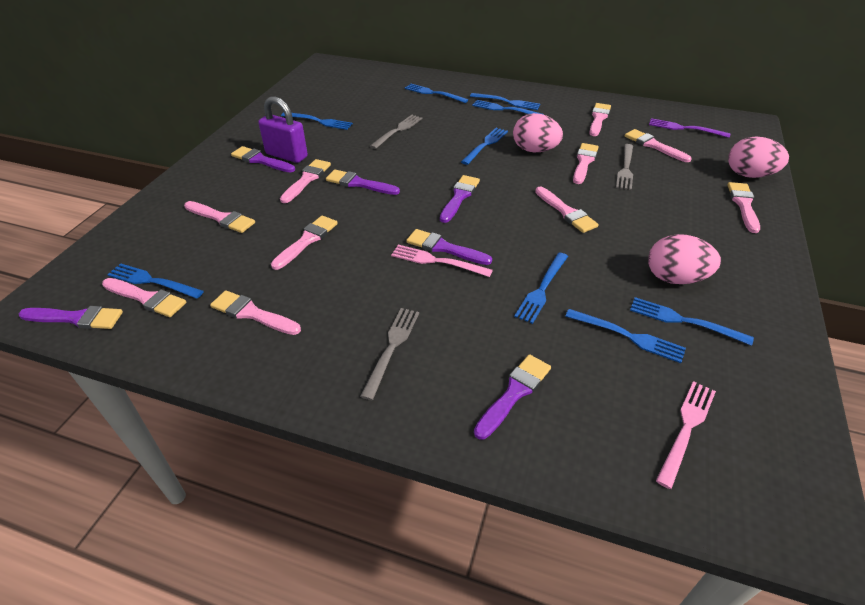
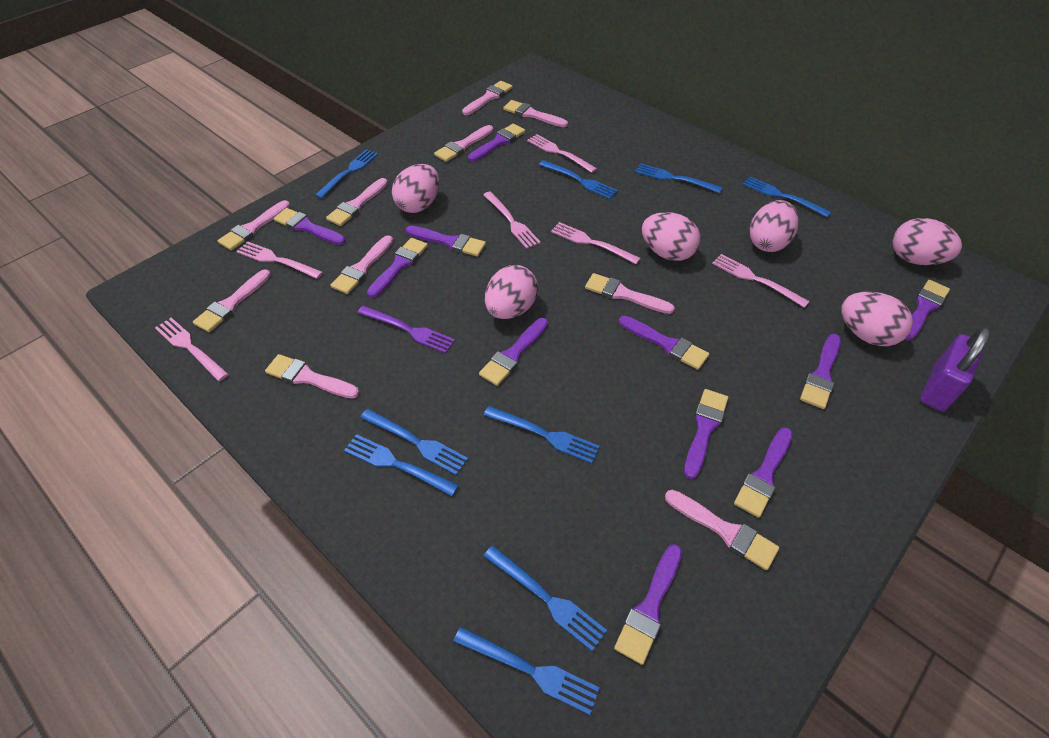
grey fork: 3 -> 0
pink egg: 3 -> 6
pink fork: 2 -> 6
purple brush: 6 -> 11

